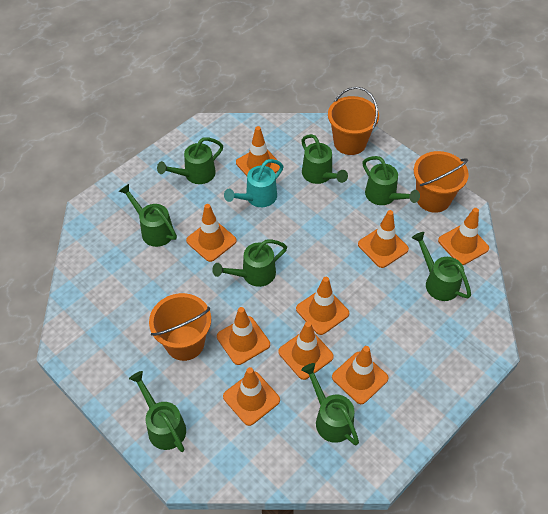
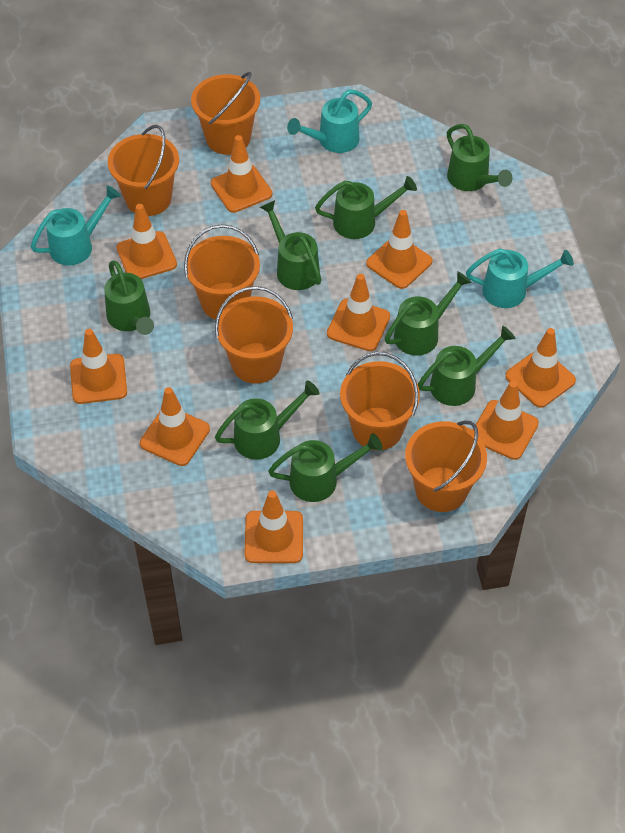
orange bucket: 3 -> 6
turquoise watering can: 1 -> 3

